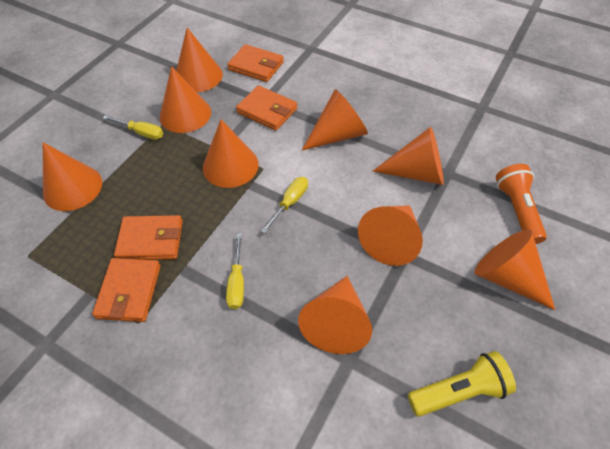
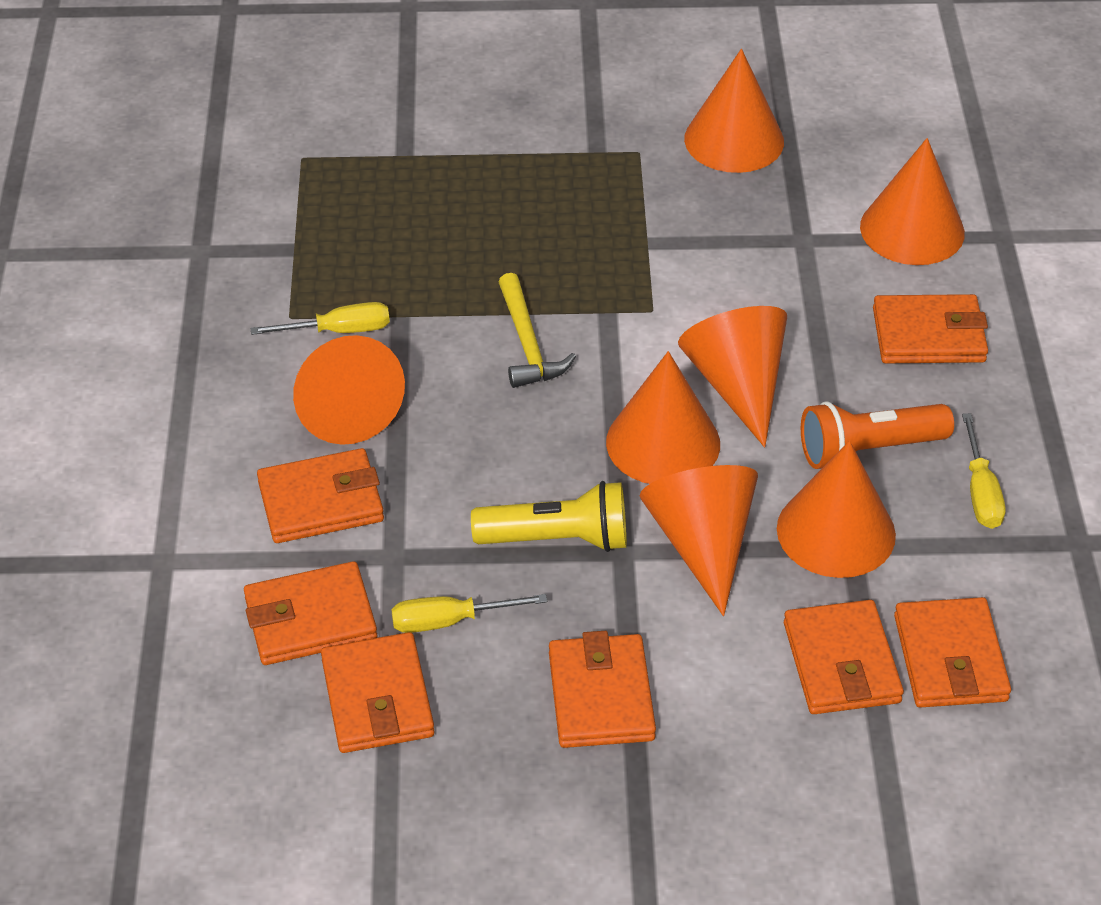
orange cone: 9 -> 7
orange wallet: 4 -> 7
yellow hammer: 0 -> 1

